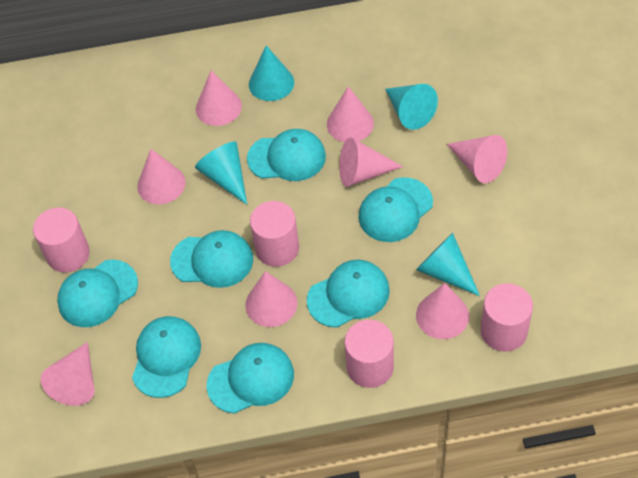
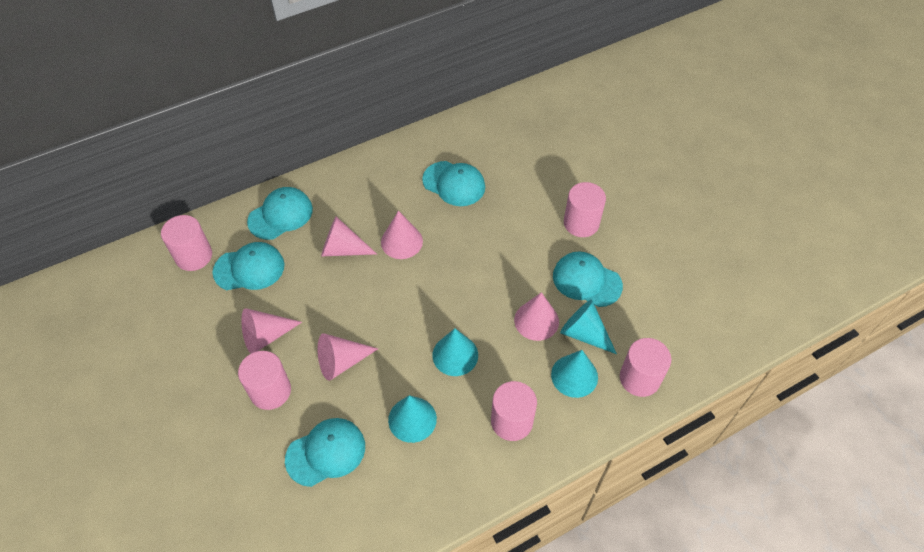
pink cone: 8 -> 5
pink cylinder: 4 -> 5
turquoise cap: 7 -> 5

